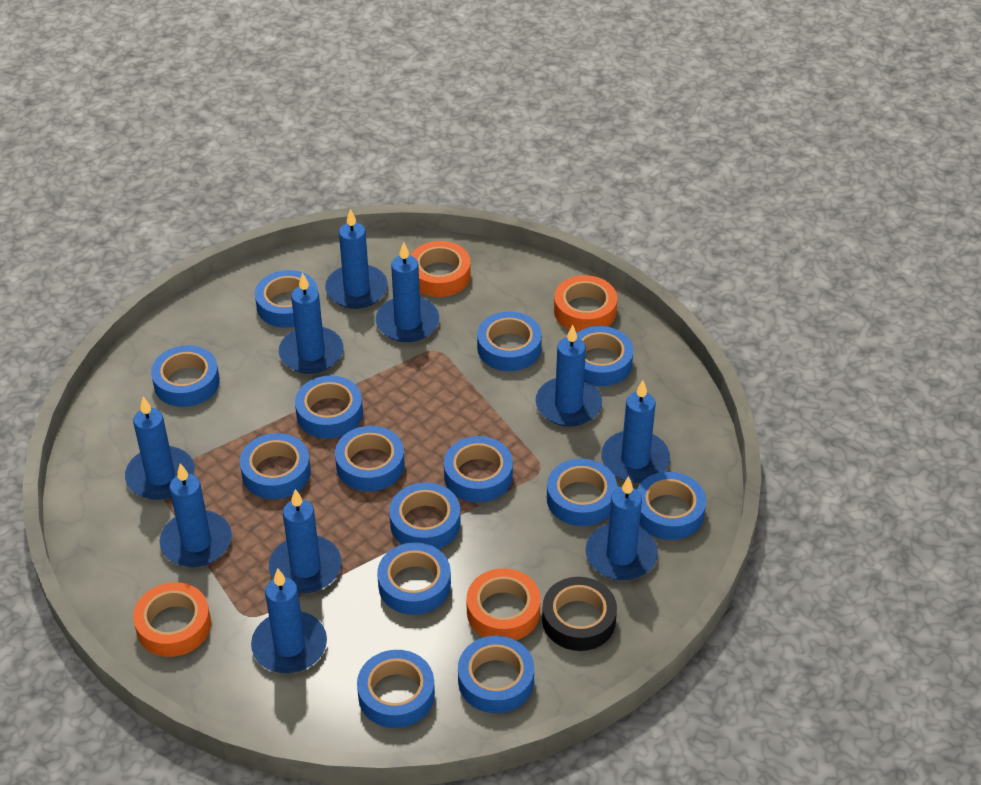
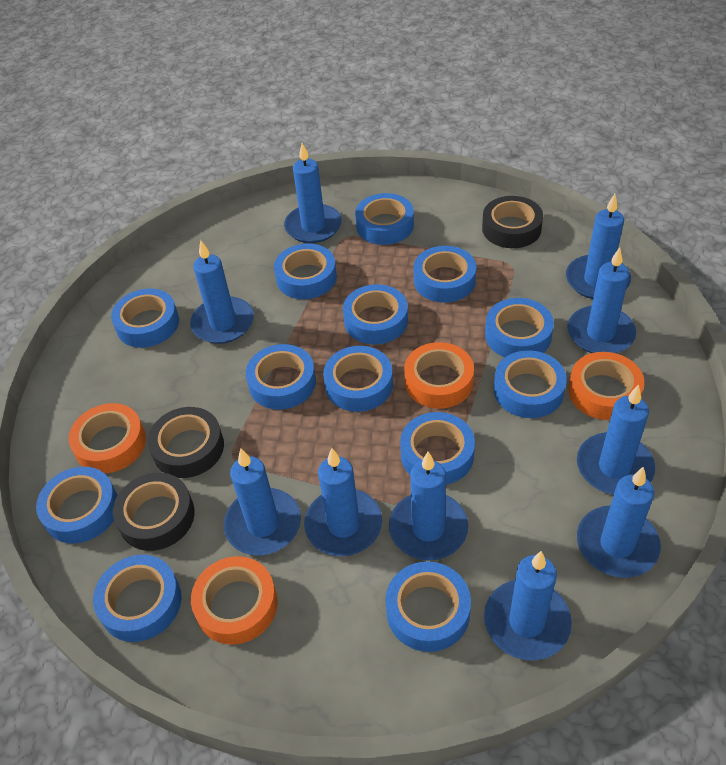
black tape: 1 -> 3
blue tape: 14 -> 13

